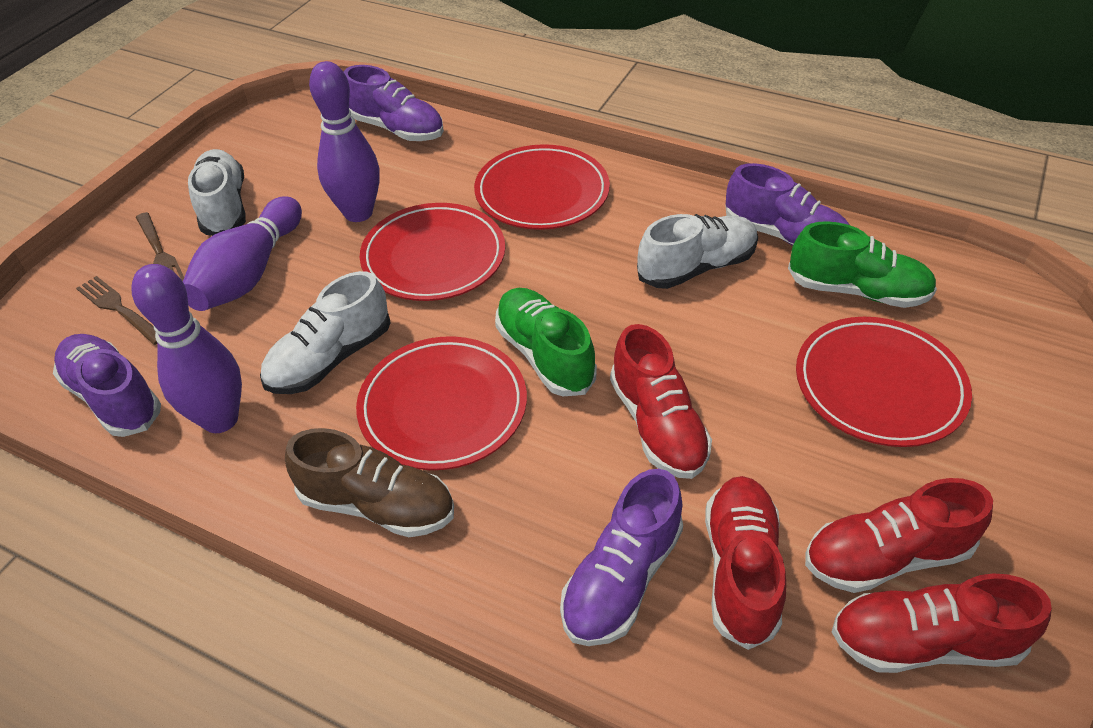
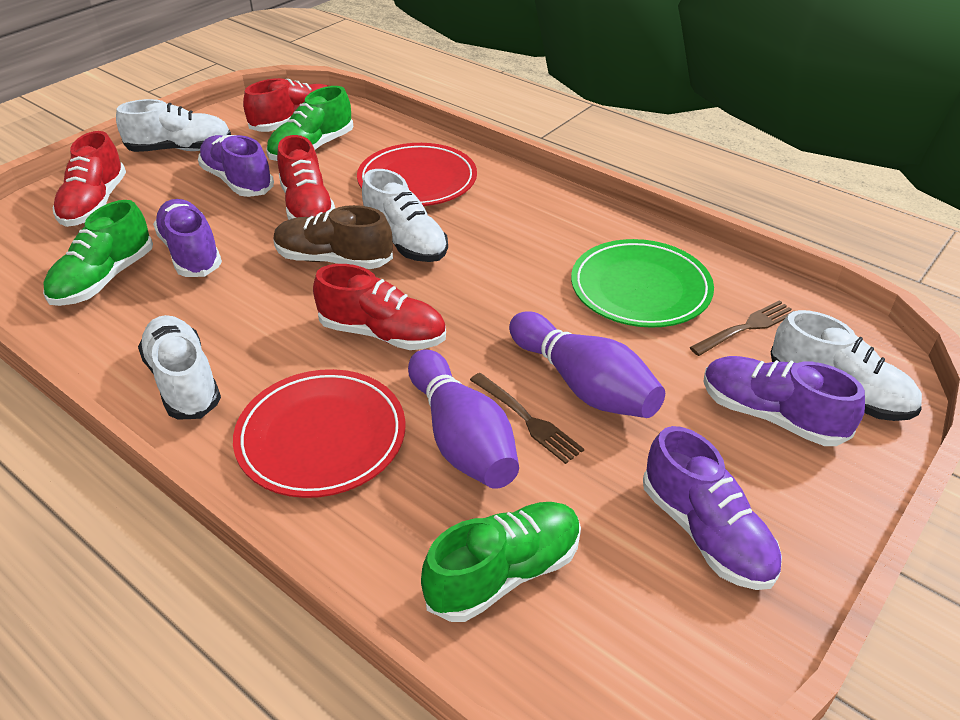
green plate: 0 -> 1
green shoe: 2 -> 3
purple bowling pin: 3 -> 2
red plate: 4 -> 2
white shoe: 3 -> 4

